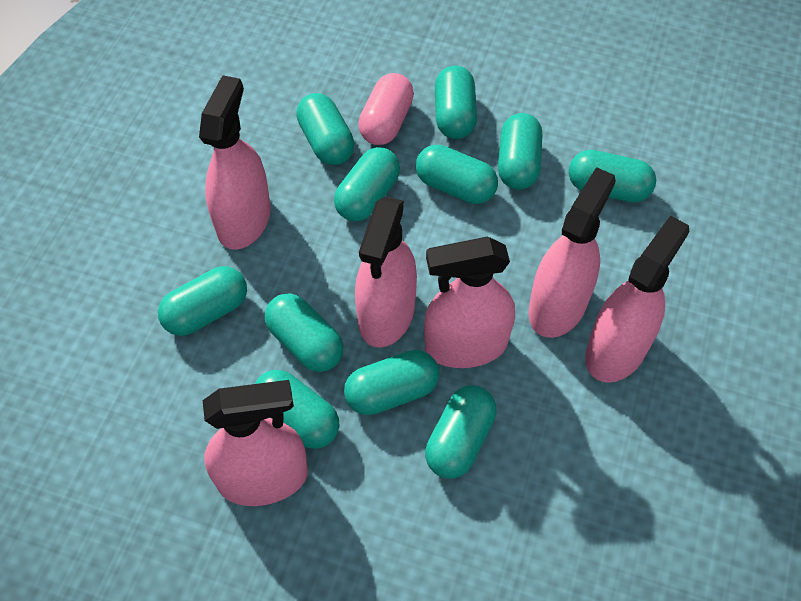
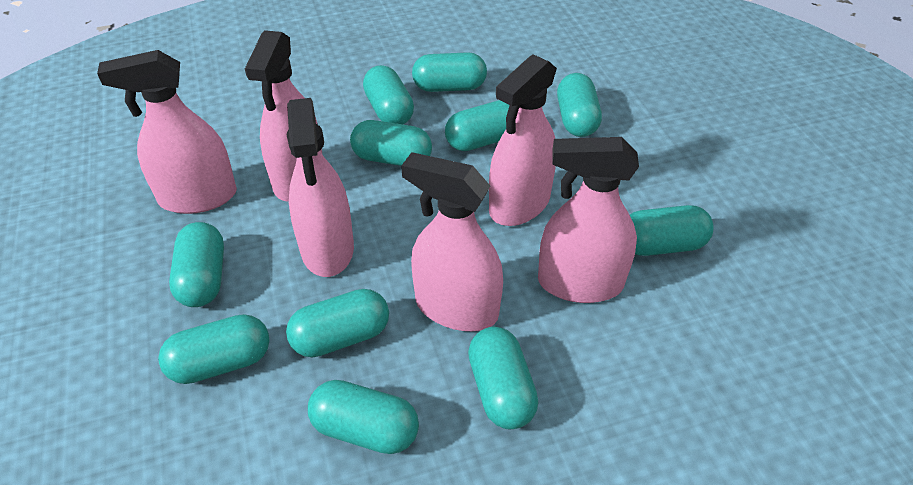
pink capsule: 1 -> 0

